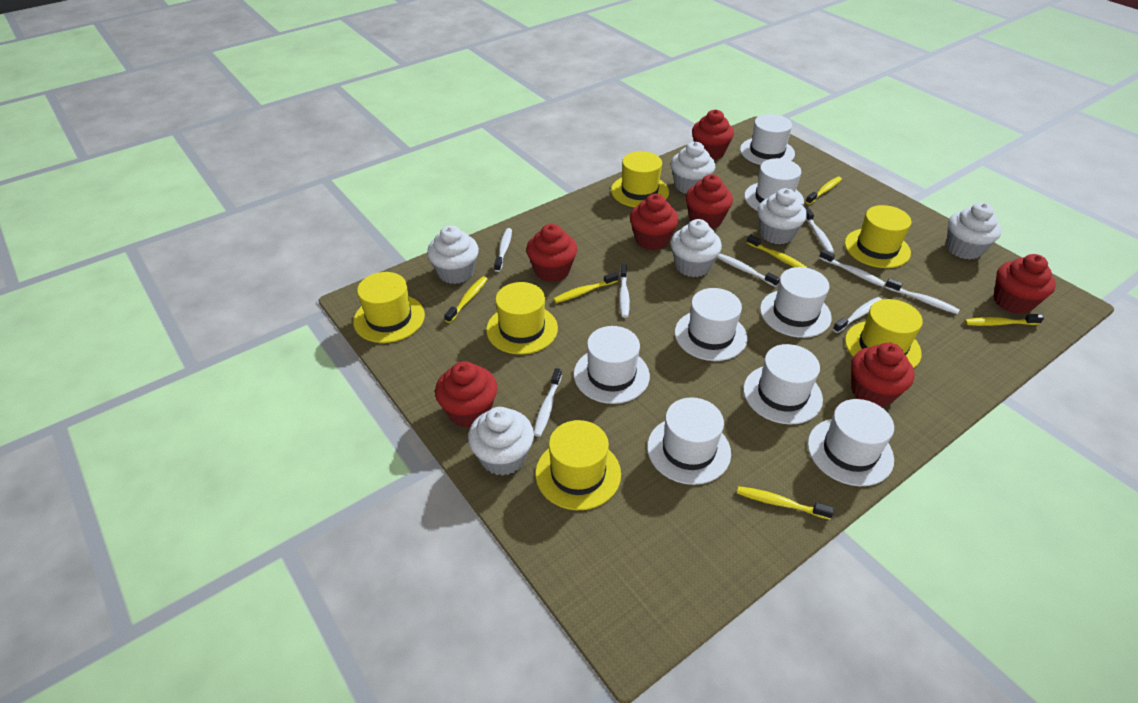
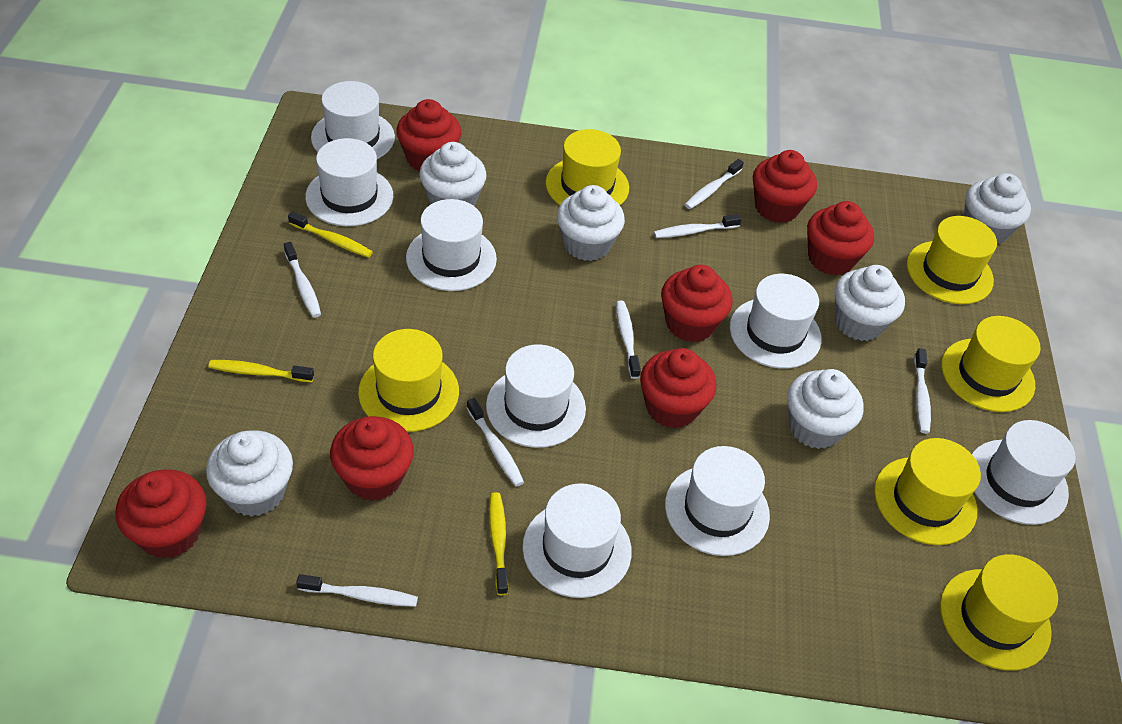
white toothbrush: 8 -> 7
yellow toothbrush: 6 -> 3

